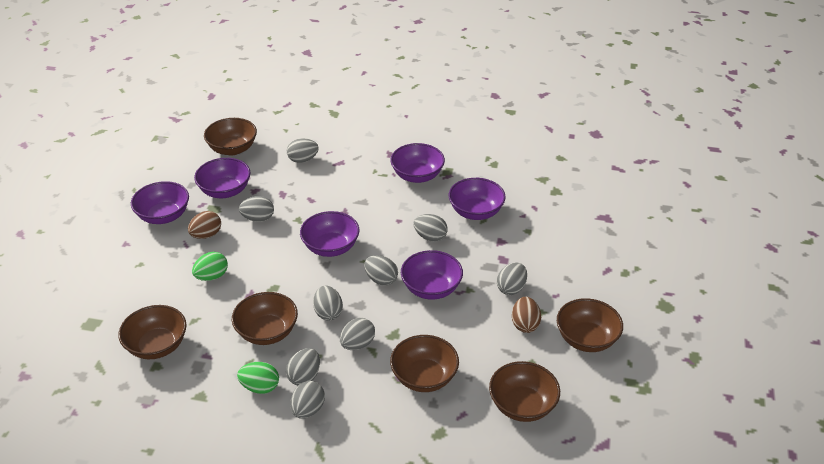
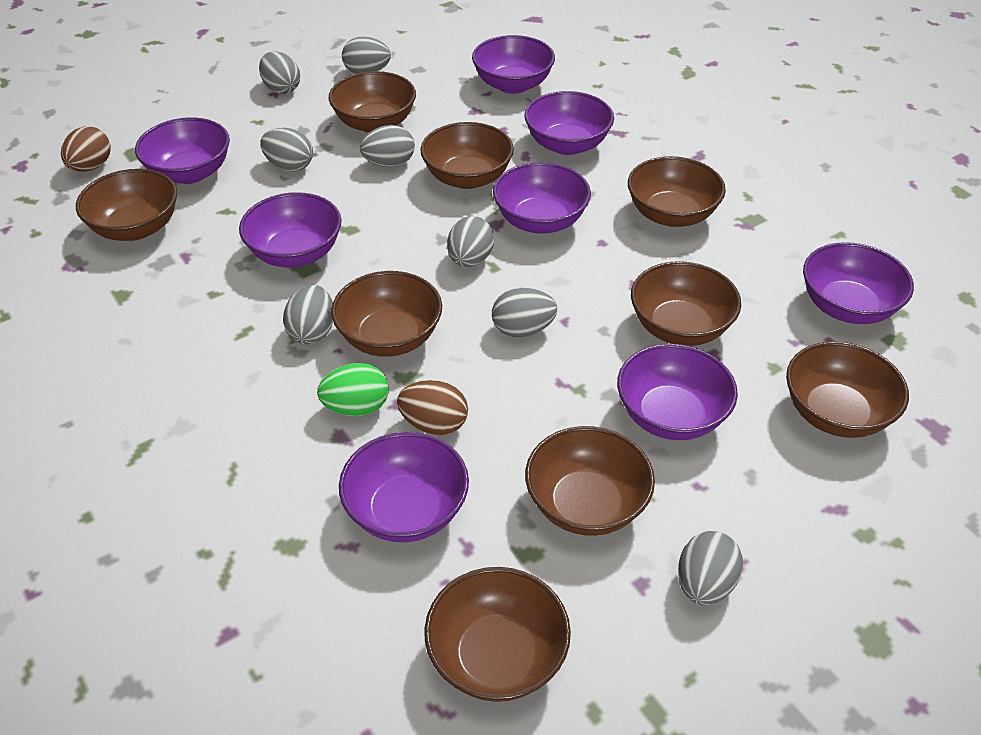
brown bowl: 6 -> 9
green egg: 2 -> 1
grey egg: 9 -> 8
purple bowl: 6 -> 8

